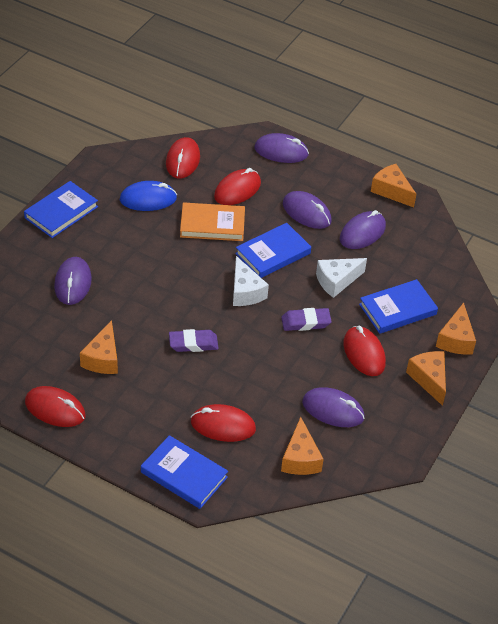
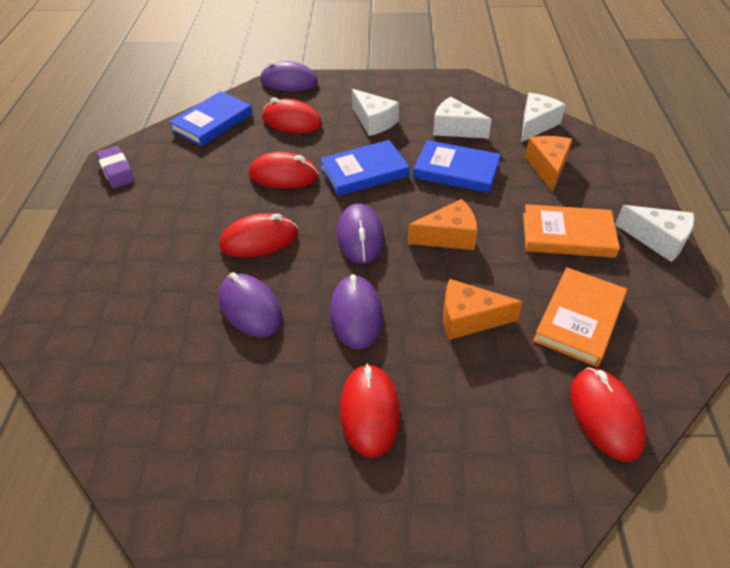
blue book: 4 -> 3
blue mouse: 1 -> 0
orange book: 1 -> 2
orange cheese: 5 -> 3
purple eraser: 2 -> 1
purple mouse: 5 -> 4
white cheese: 2 -> 4

